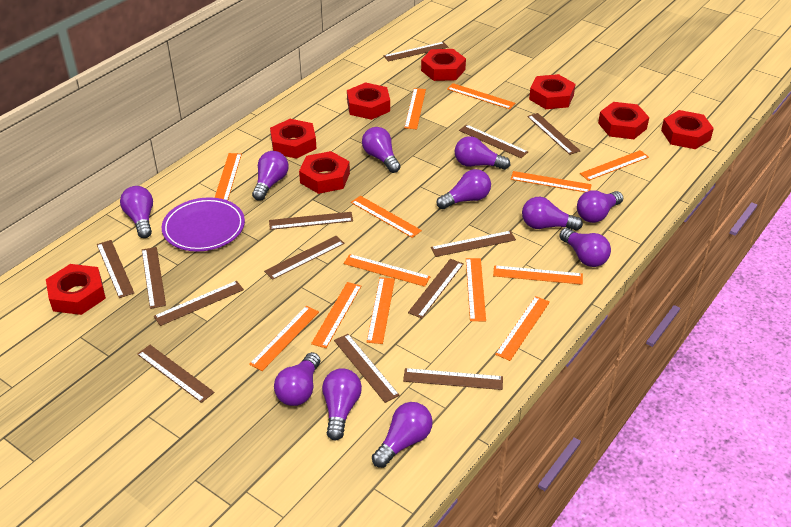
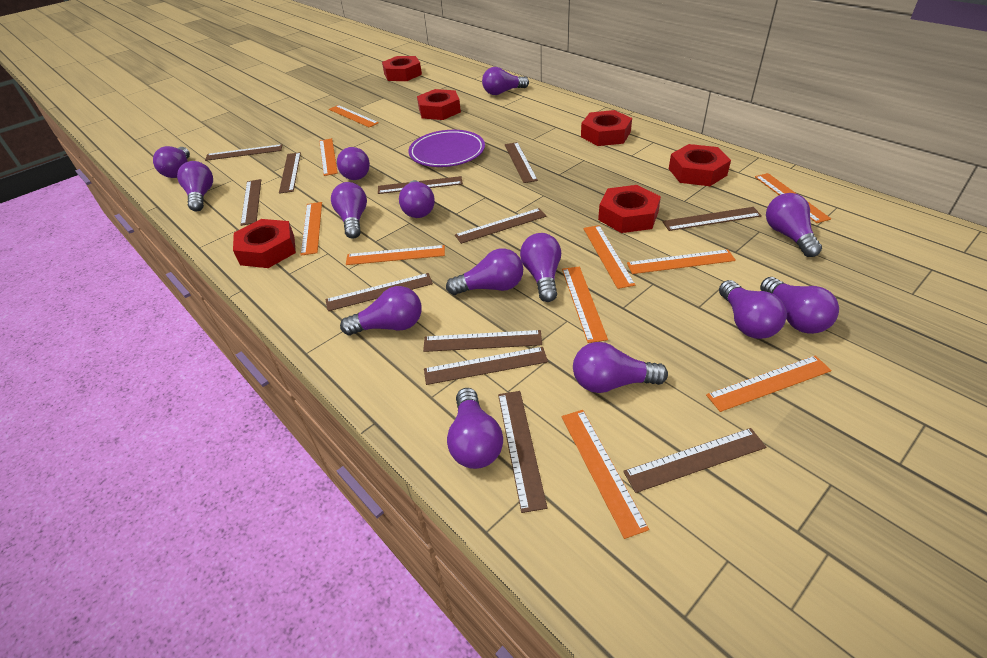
brown ruler: 13 -> 12
orange ruler: 13 -> 10
purple light bulb: 11 -> 14
red nut: 8 -> 6

